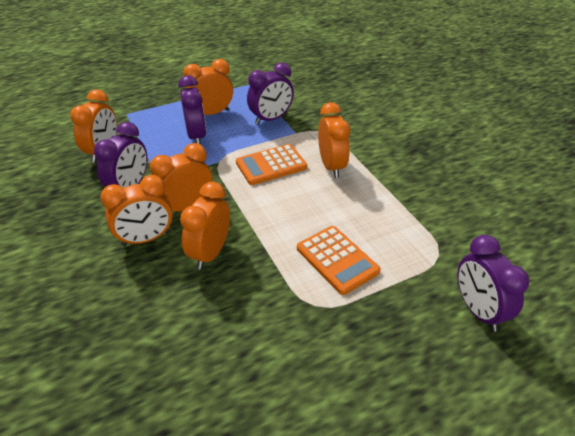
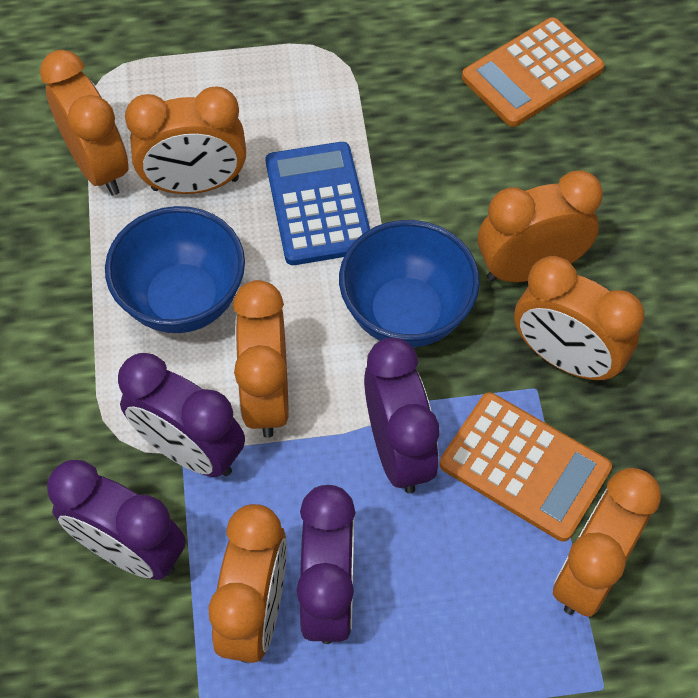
blue bowl: 0 -> 2
blue calculator: 0 -> 1
orange clock: 6 -> 7

